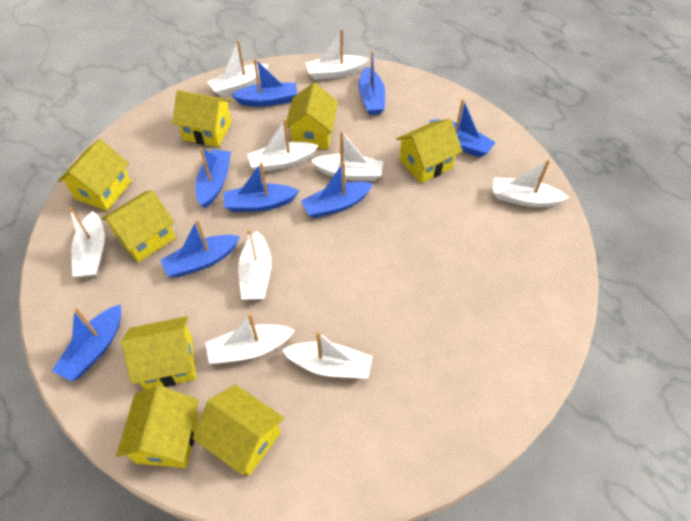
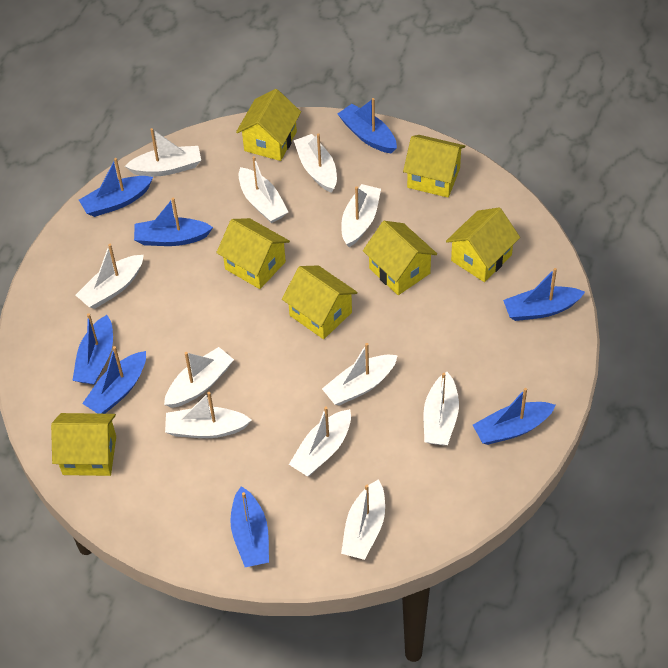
white boat: 9 -> 11
yellow house: 8 -> 7

